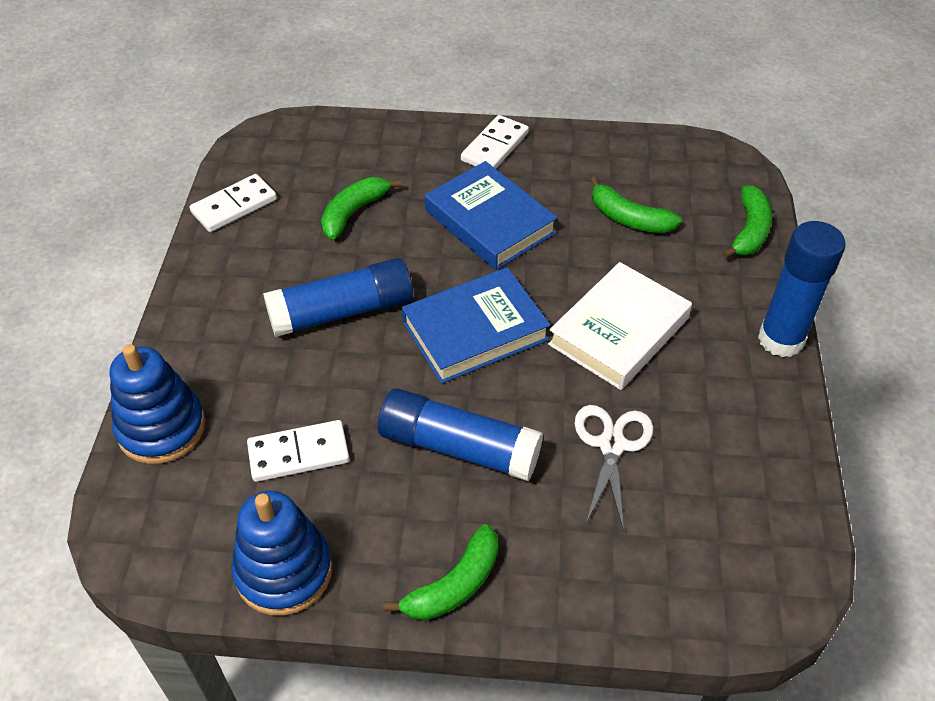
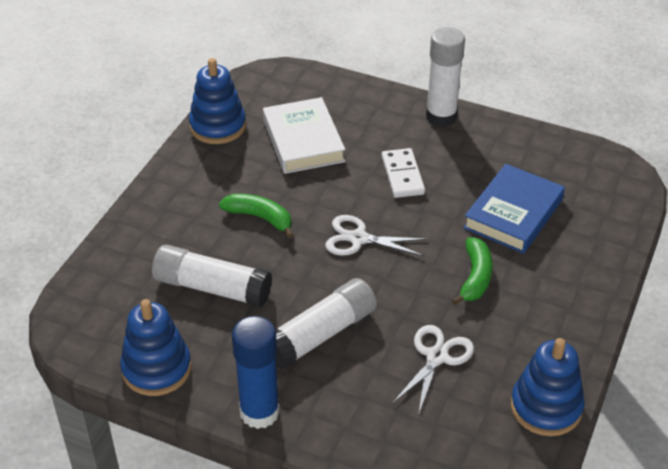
blue book: 2 -> 1
blue glue stick: 3 -> 1
blue stacking toy: 2 -> 3
green banana: 4 -> 2
white domino: 3 -> 1
white glue stick: 0 -> 3
white scissors: 1 -> 2

